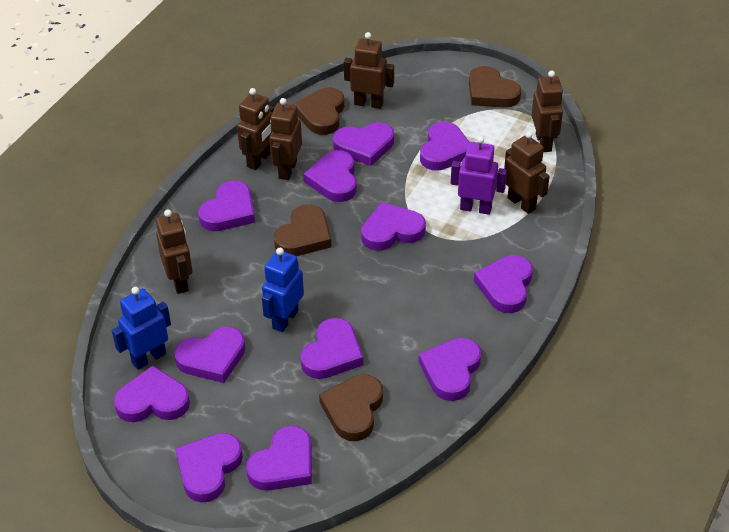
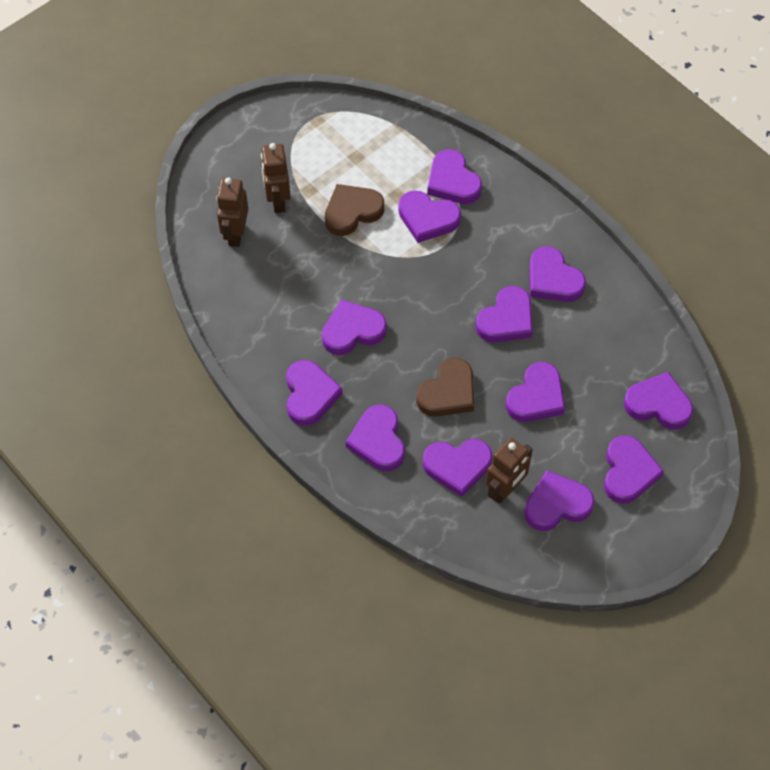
blue robot: 2 -> 0
brown heart: 4 -> 2
brown robot: 6 -> 3
purple robot: 1 -> 0

